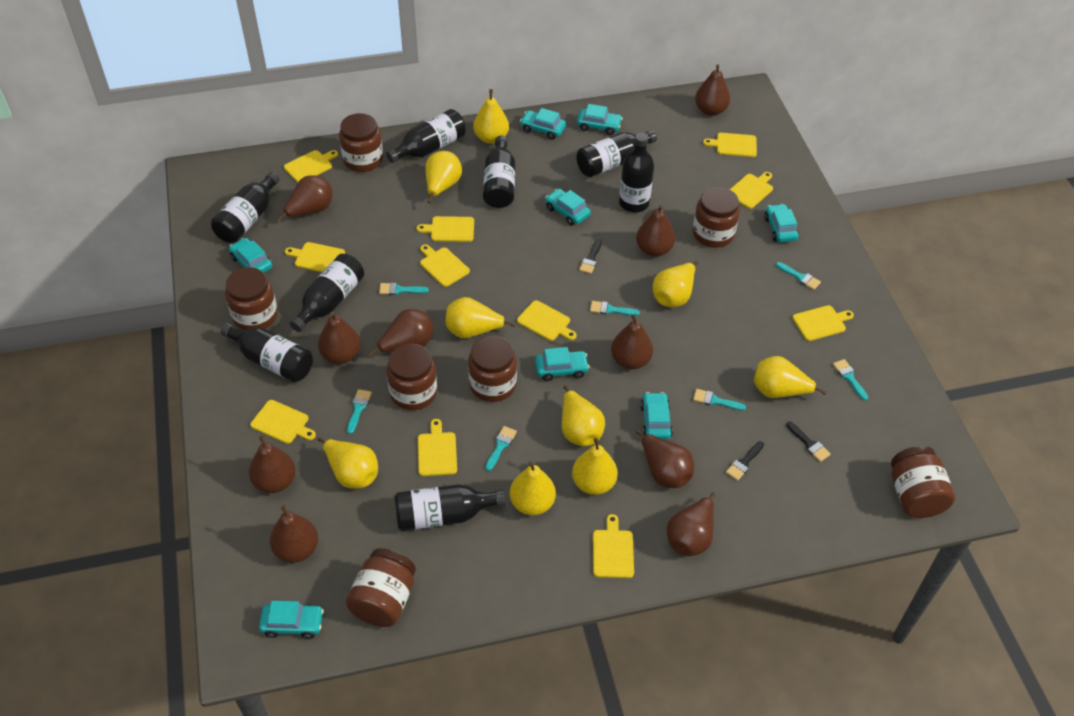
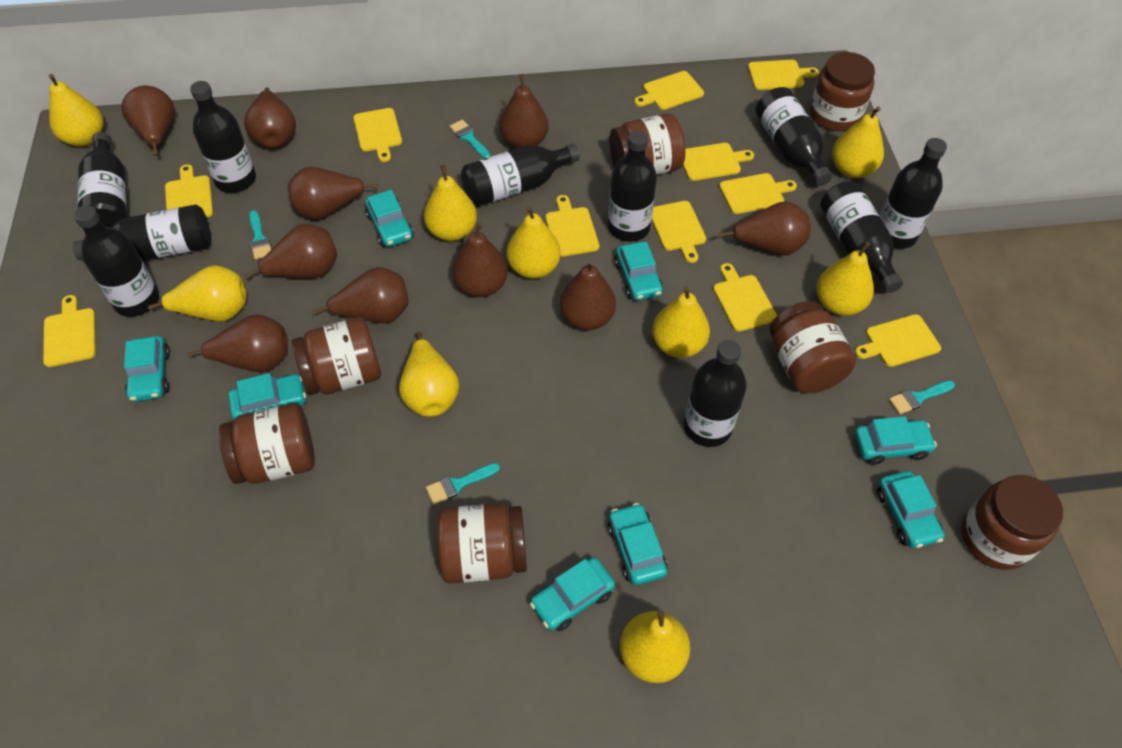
black bottle: 8 -> 10
black brush: 3 -> 0
turquoise brush: 7 -> 4

